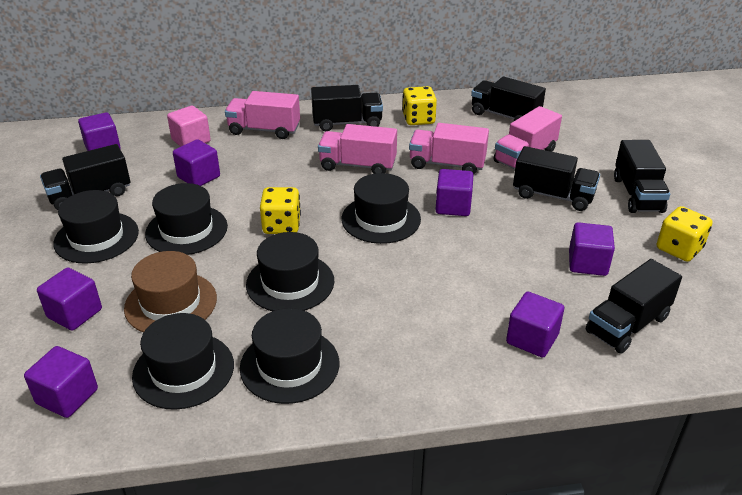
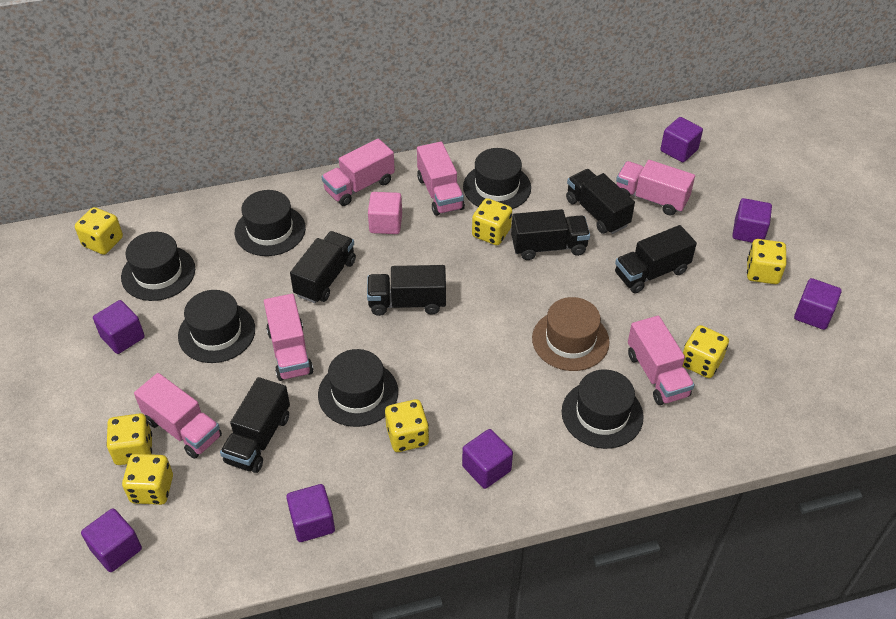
pink truck: 4 -> 6
yellow dice: 3 -> 7

